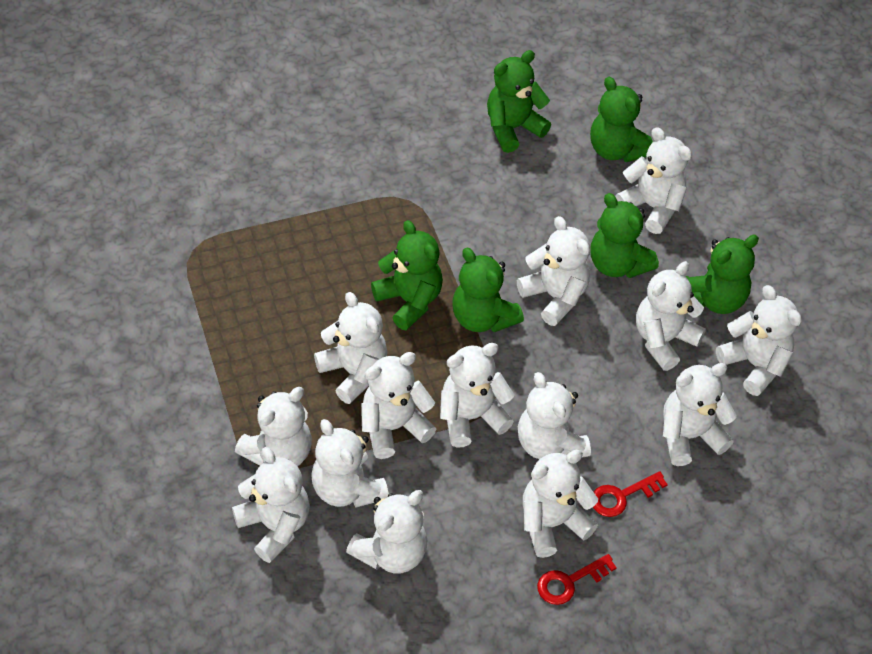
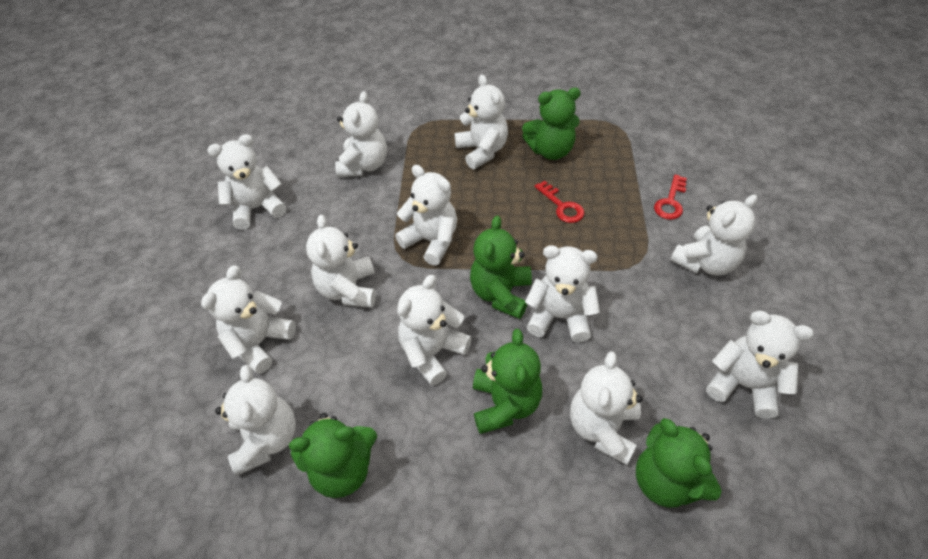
green teddy bear: 6 -> 5
white teddy bear: 14 -> 12

